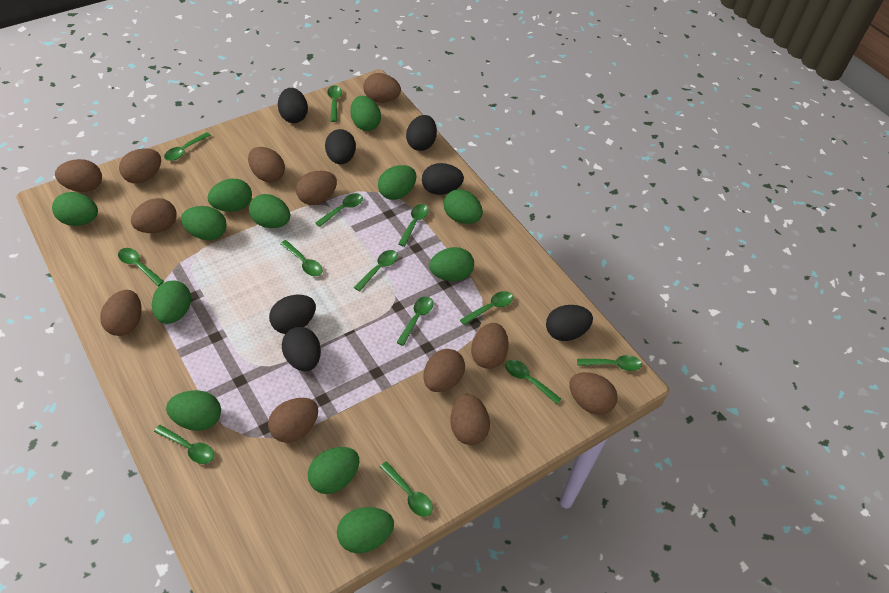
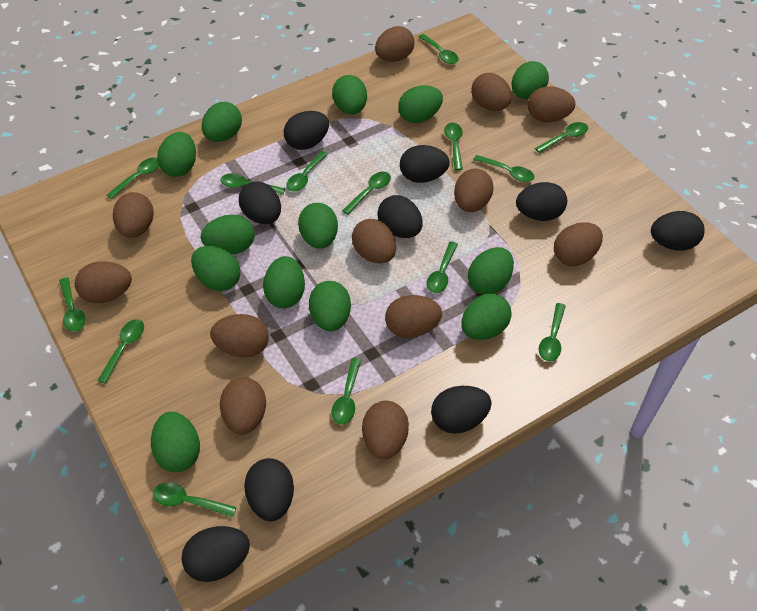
black egg: 7 -> 9
green egg: 12 -> 13
green spoon: 13 -> 14

